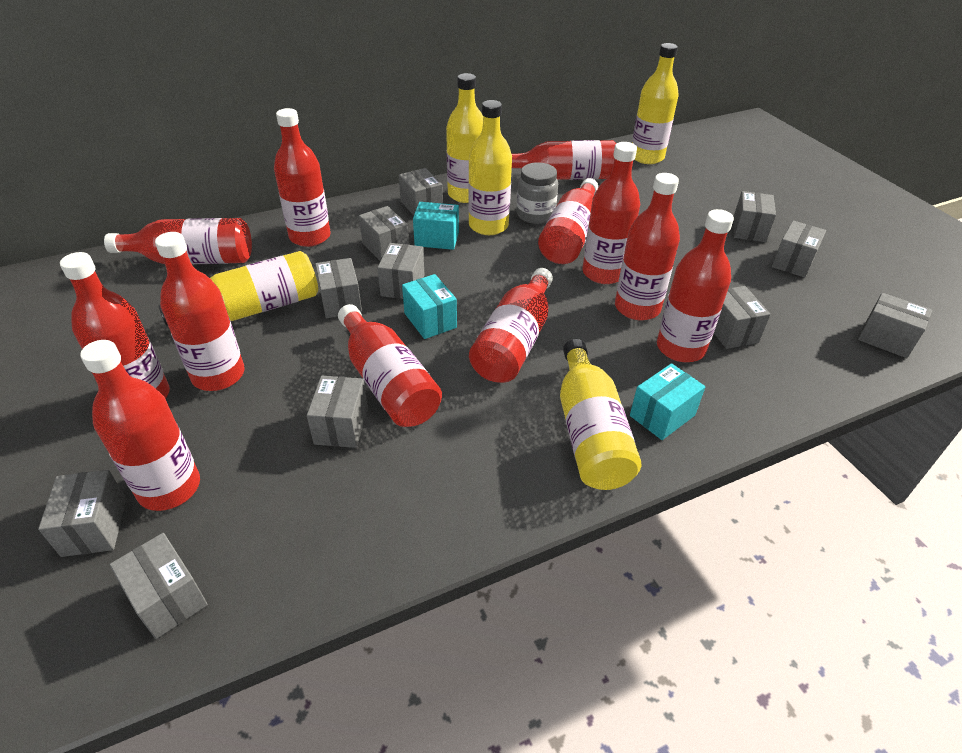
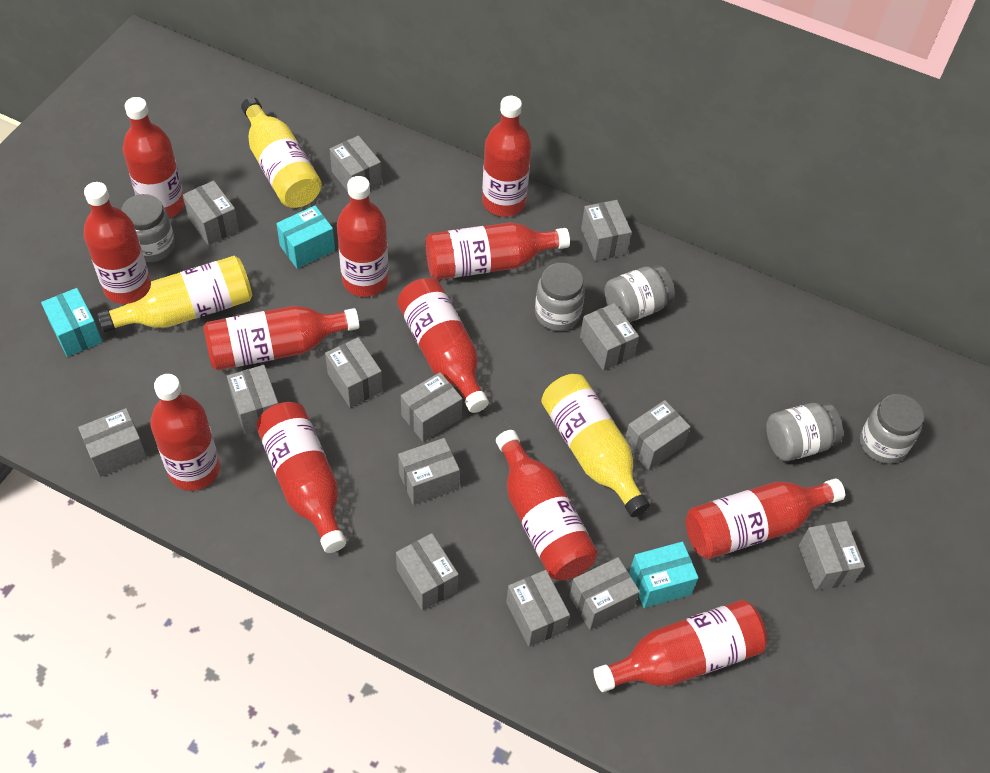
grey box: 11 -> 14
grey jar: 1 -> 5
yellow bottle: 5 -> 3

